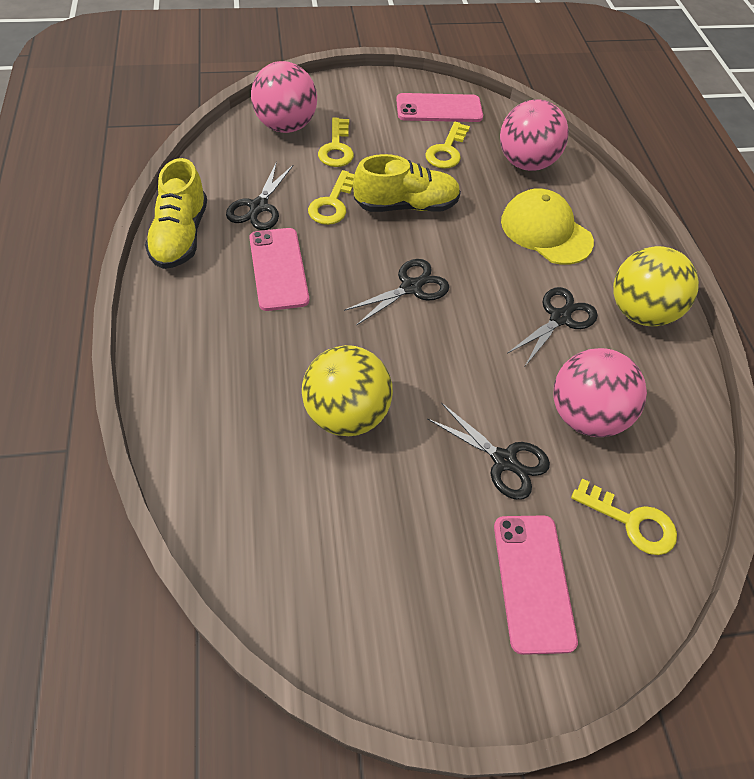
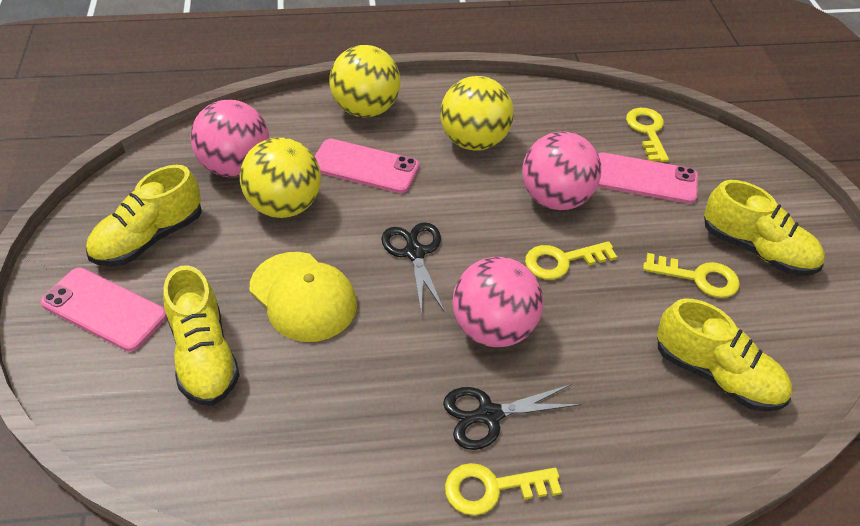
black scissors: 4 -> 2
yellow ball: 2 -> 3
yellow shoe: 2 -> 4

